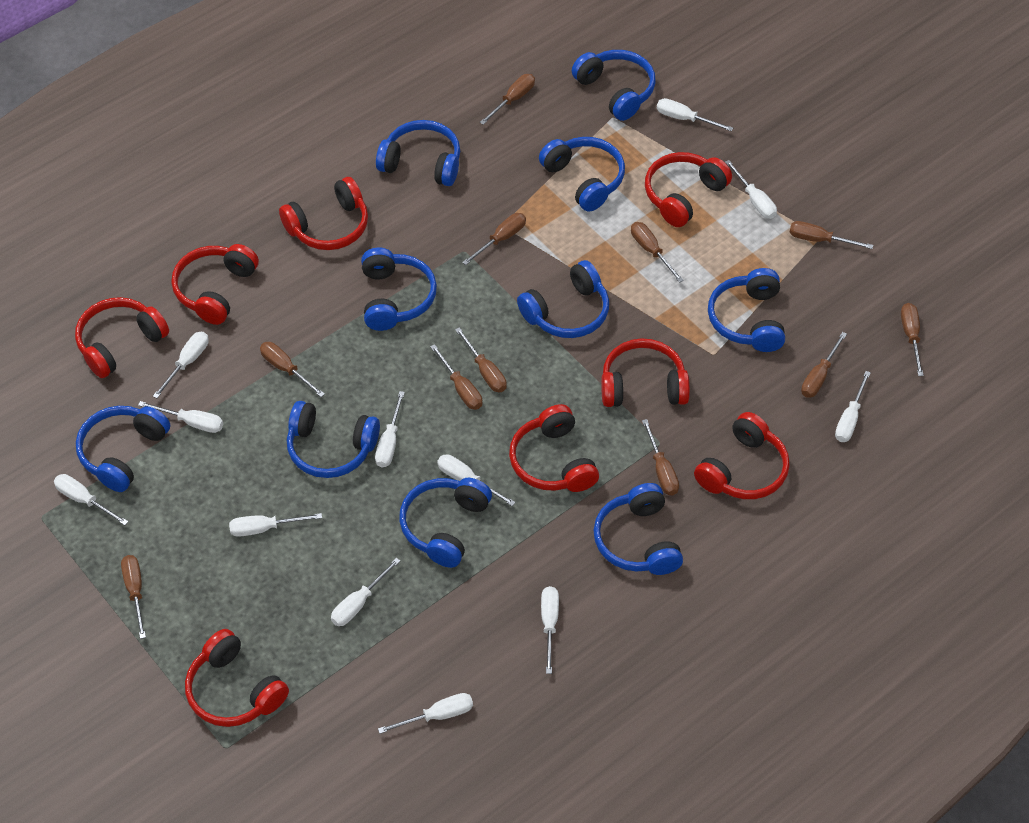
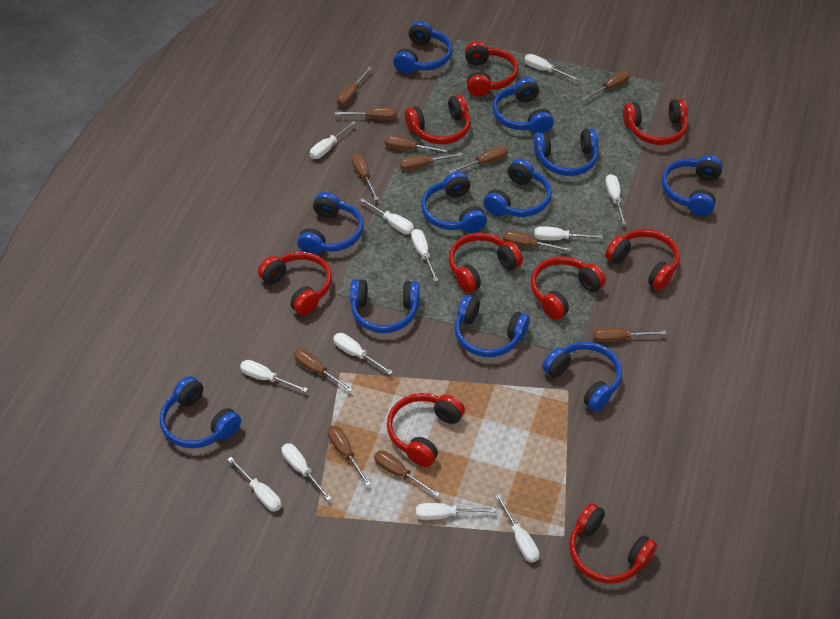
blue headphones: 10 -> 11
brown screwdriver: 11 -> 12
red headphones: 8 -> 9

